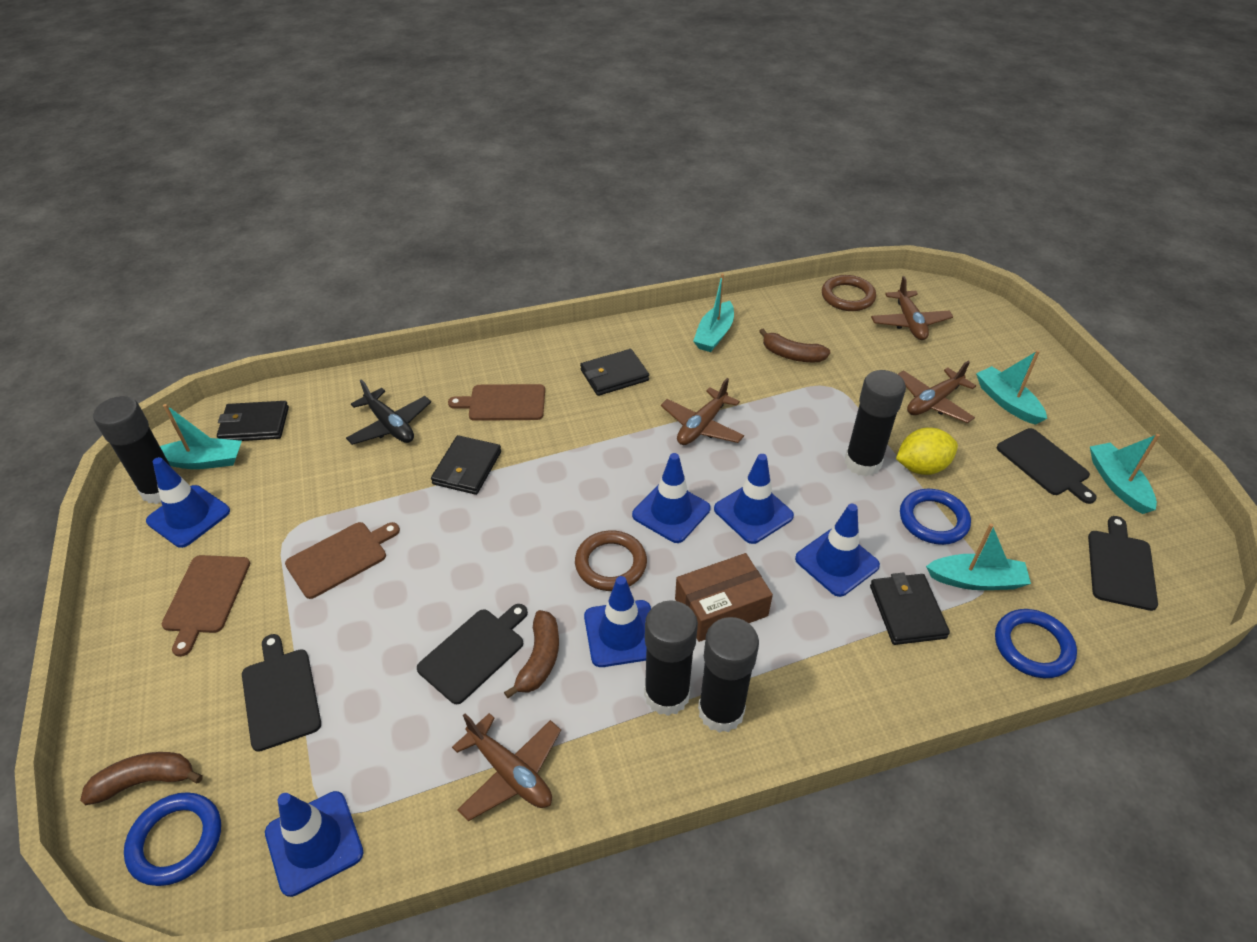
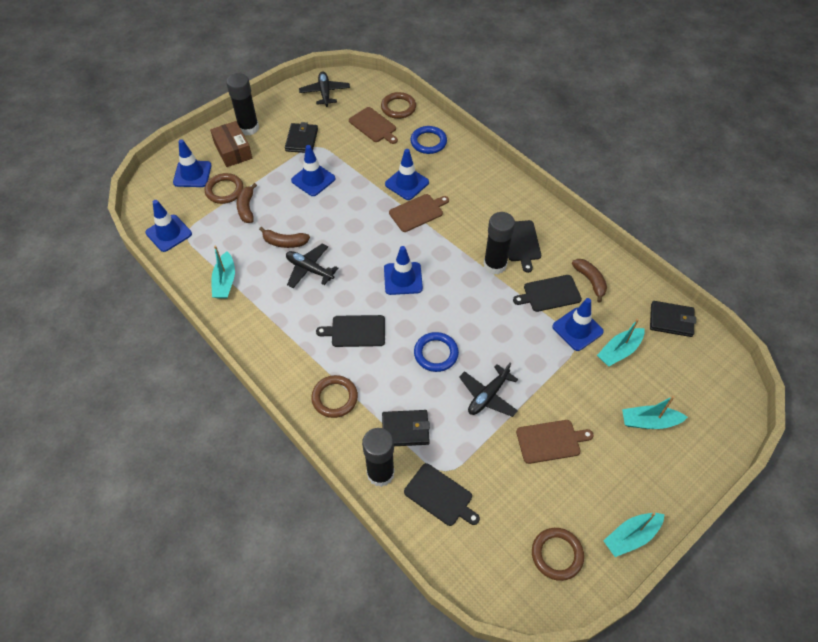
black glue stick: 4 -> 3
black plane: 1 -> 3
black wallet: 4 -> 3
blue ring: 3 -> 2
brown plane: 4 -> 0
brown ring: 2 -> 4
turquoise boat: 5 -> 4
yellow lemon: 1 -> 0

